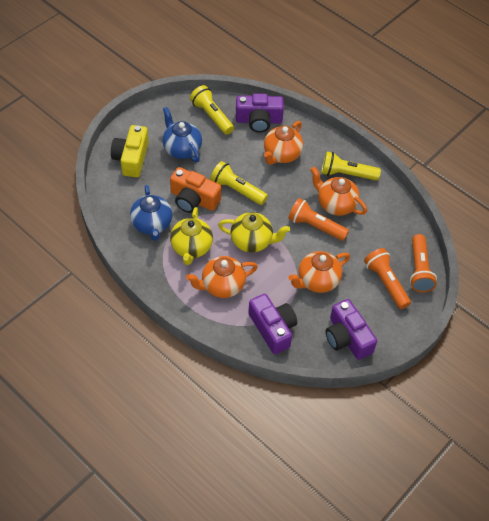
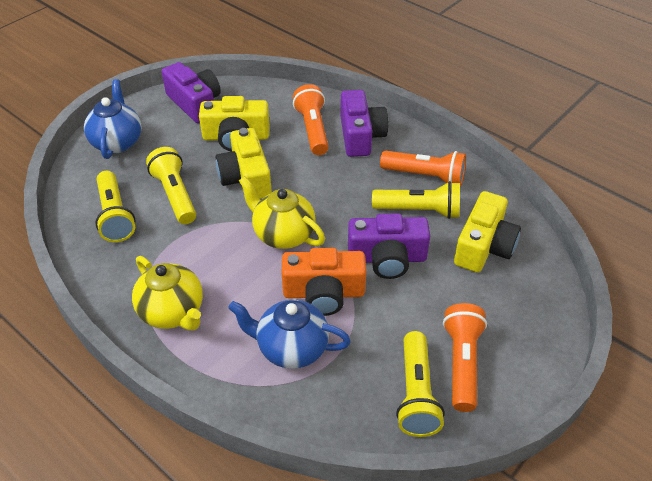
orange teapot: 4 -> 0
yellow camera: 1 -> 3
yellow flashlight: 3 -> 4

